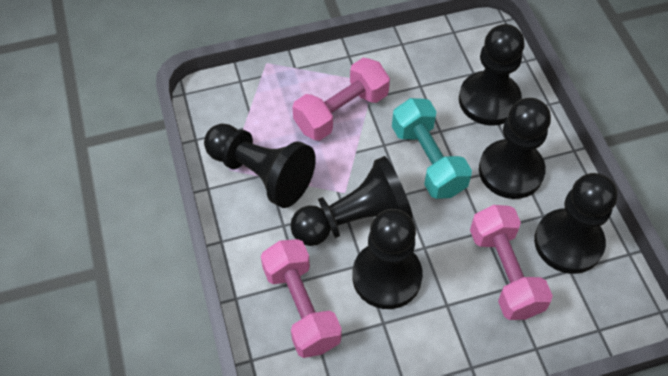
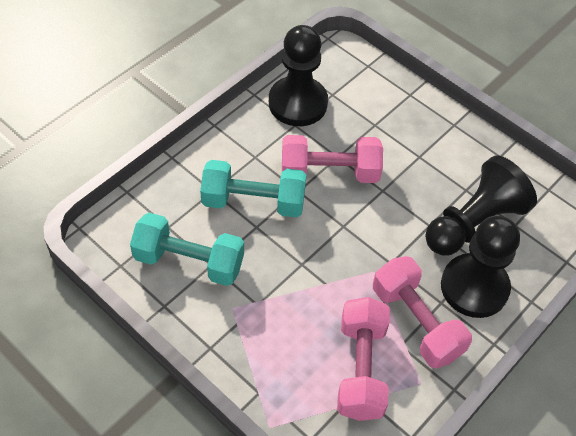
black pawn: 6 -> 3
turquoise dumbbell: 1 -> 2

